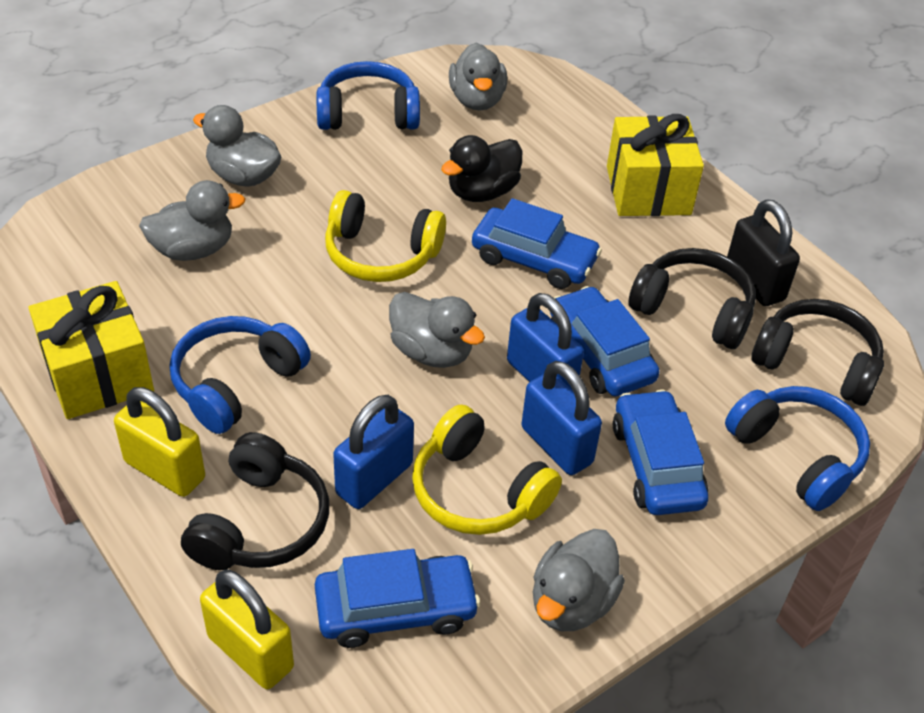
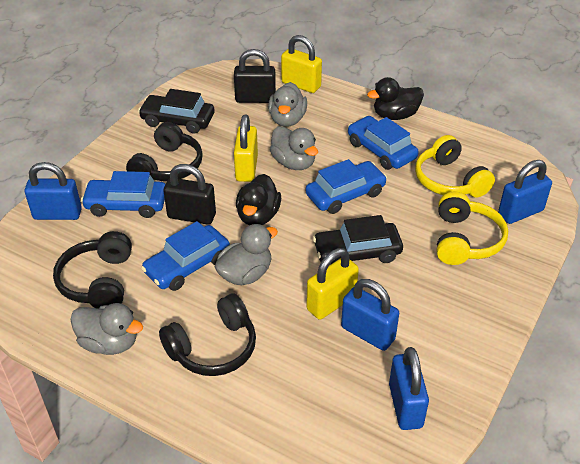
black car: 0 -> 2
black duck: 1 -> 2
black padlock: 1 -> 2
blue headphones: 3 -> 0
blue padlock: 3 -> 4
grey duck: 5 -> 4
yellow gift: 2 -> 0
yellow padlock: 2 -> 3

